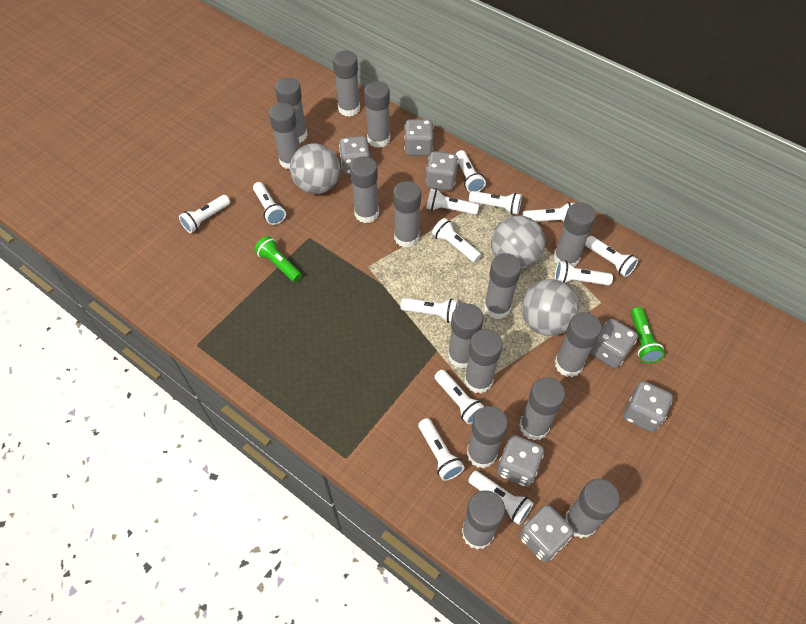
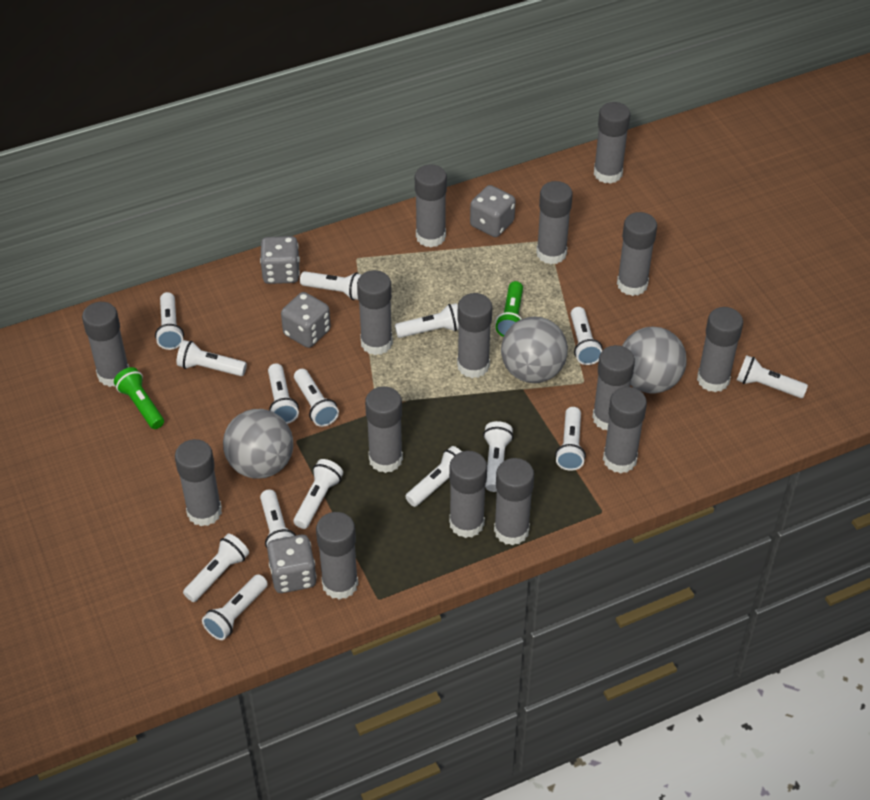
grey dice: 7 -> 4
white flashlight: 13 -> 15

